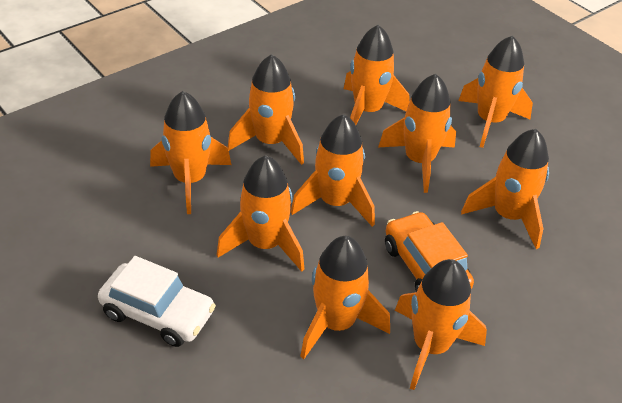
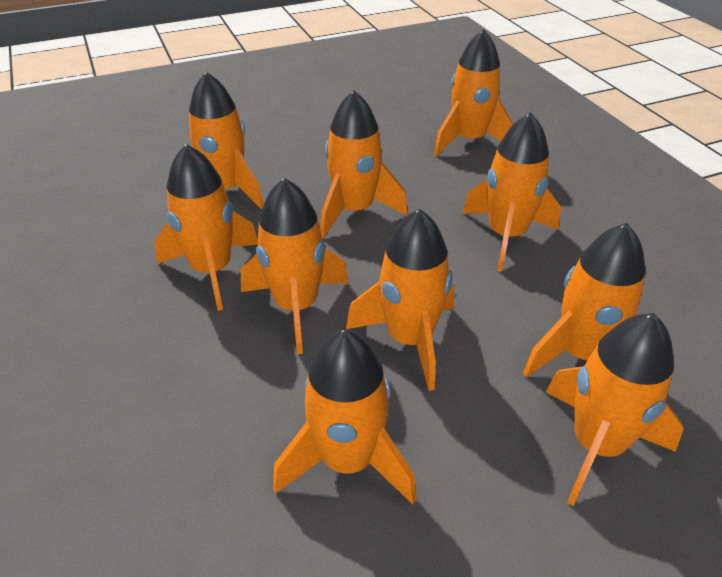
orange car: 1 -> 0
white car: 1 -> 0

